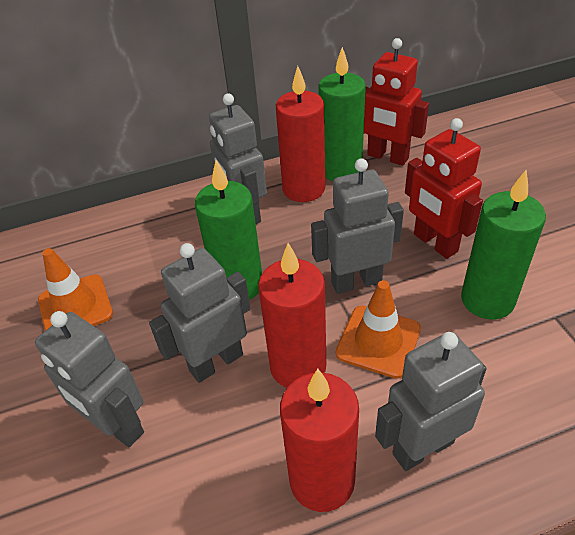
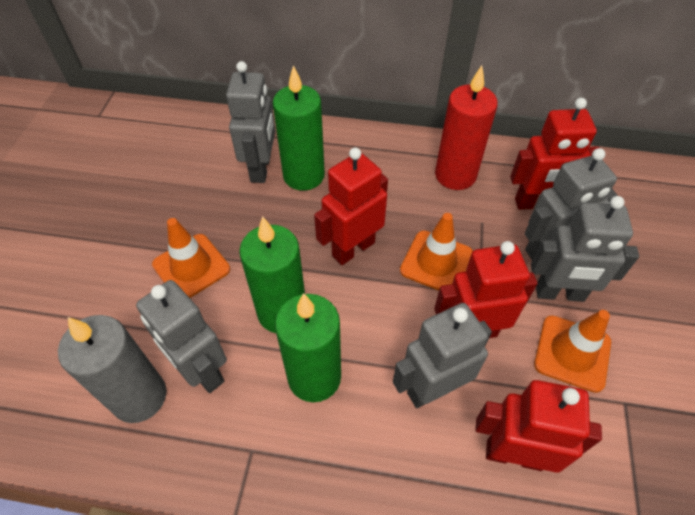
grey candle: 0 -> 1
orange traffic cone: 2 -> 3
red candle: 3 -> 1
red robot: 2 -> 4

